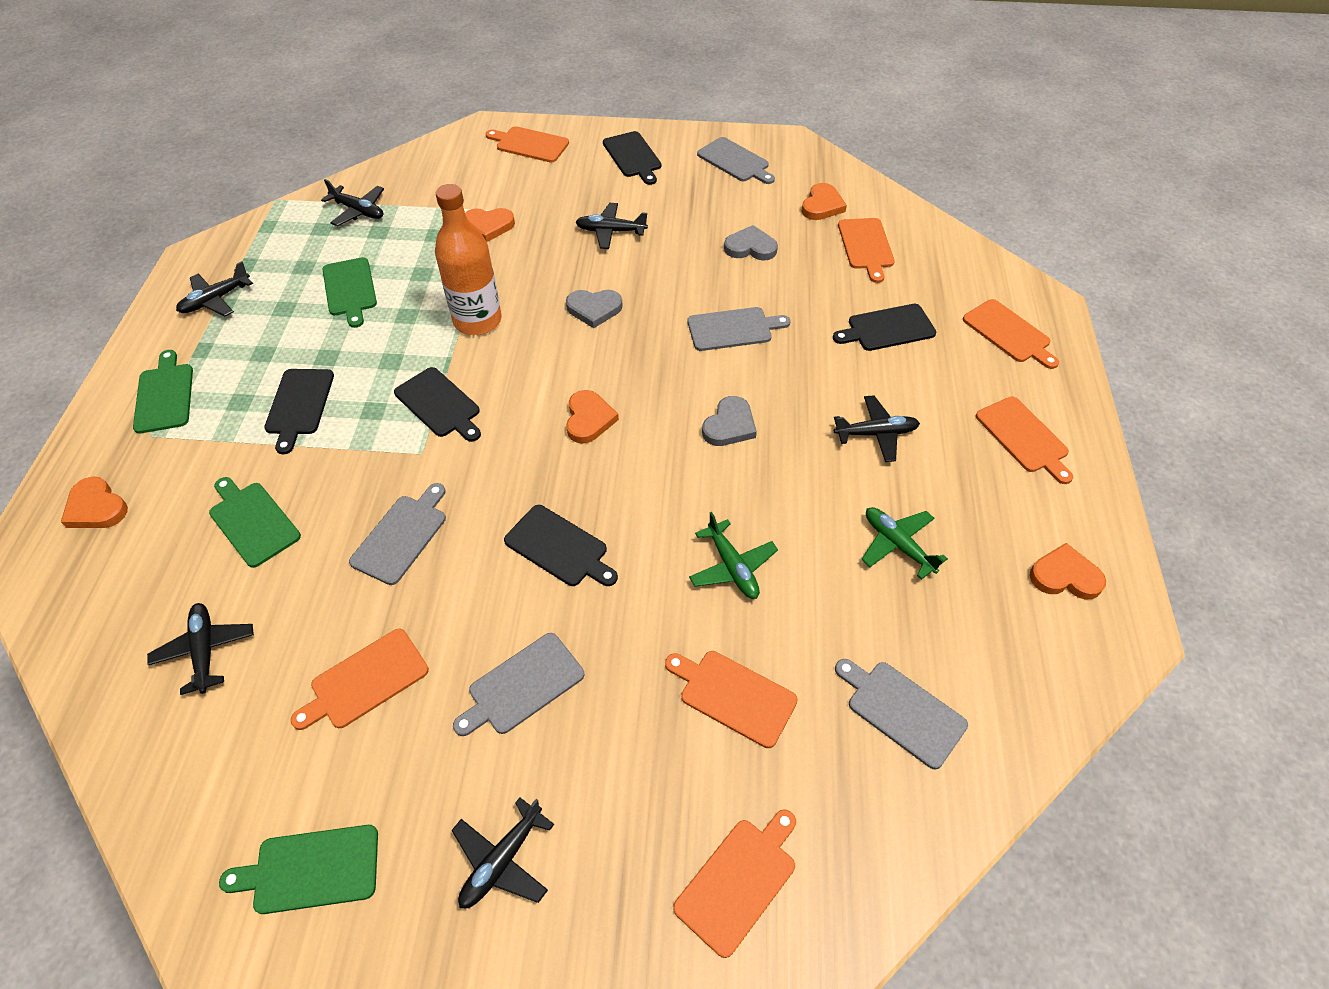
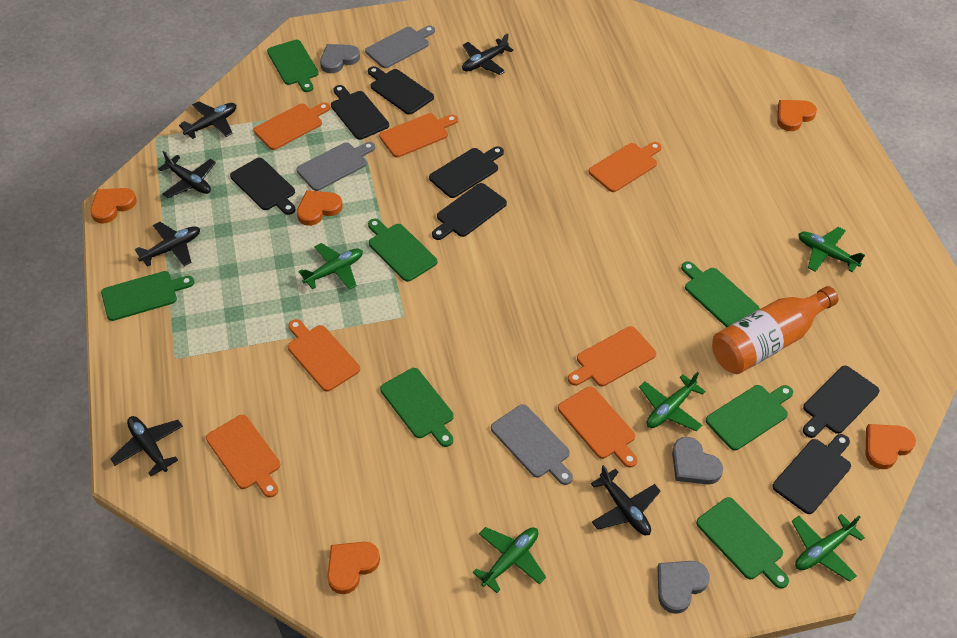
black cutting board: 5 -> 7
green cutting board: 4 -> 7
green plane: 2 -> 5
grey cutting board: 5 -> 3

